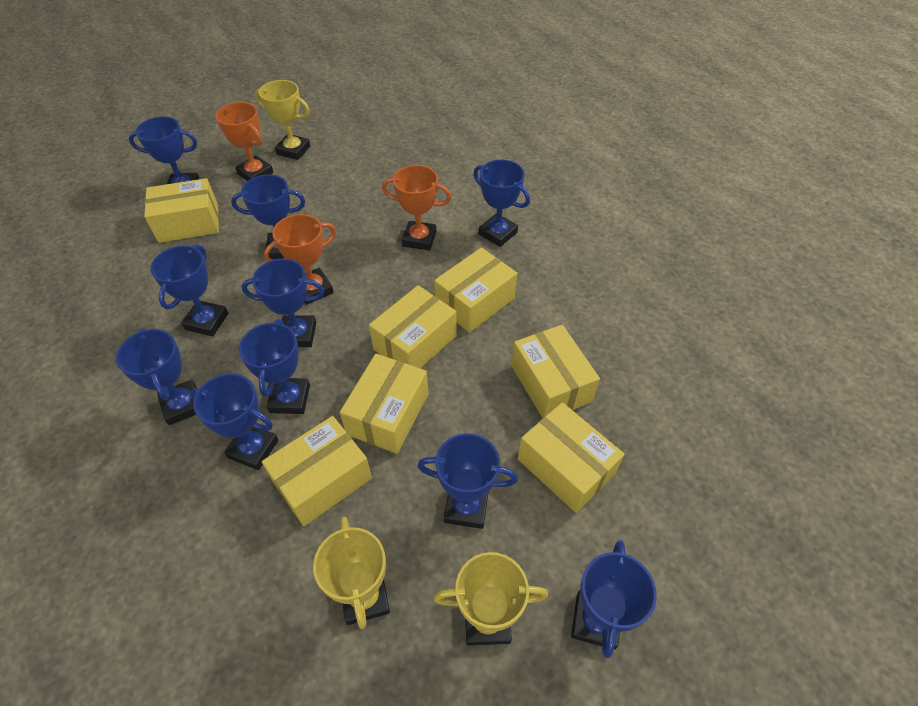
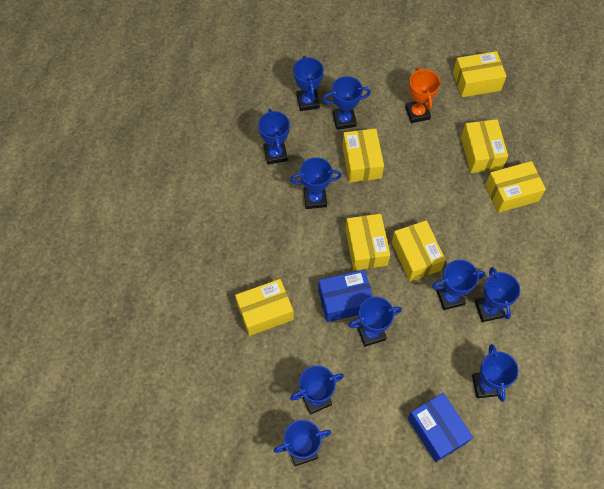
blue box: 0 -> 2
orange trophy: 3 -> 1
yellow trophy: 3 -> 0

